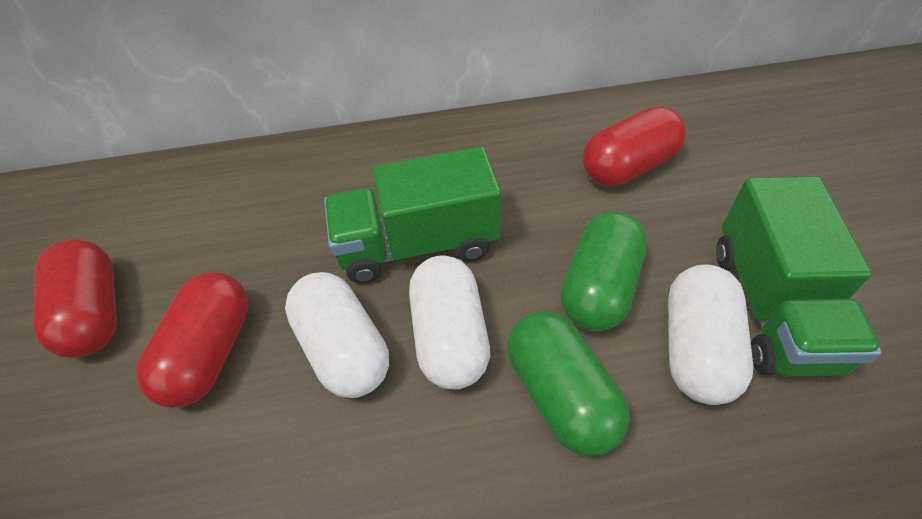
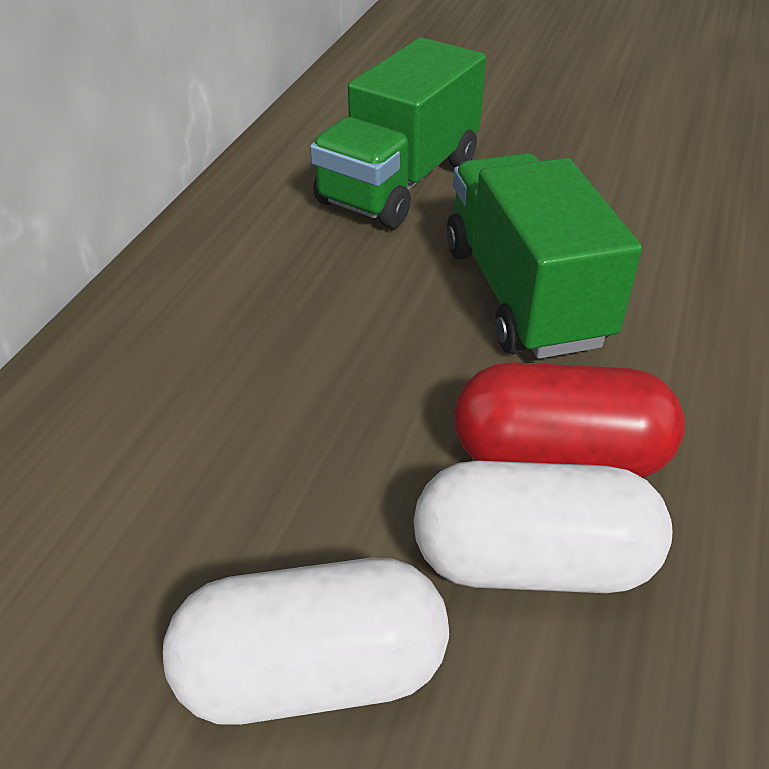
green capsule: 2 -> 0
red capsule: 3 -> 1
white capsule: 3 -> 2

